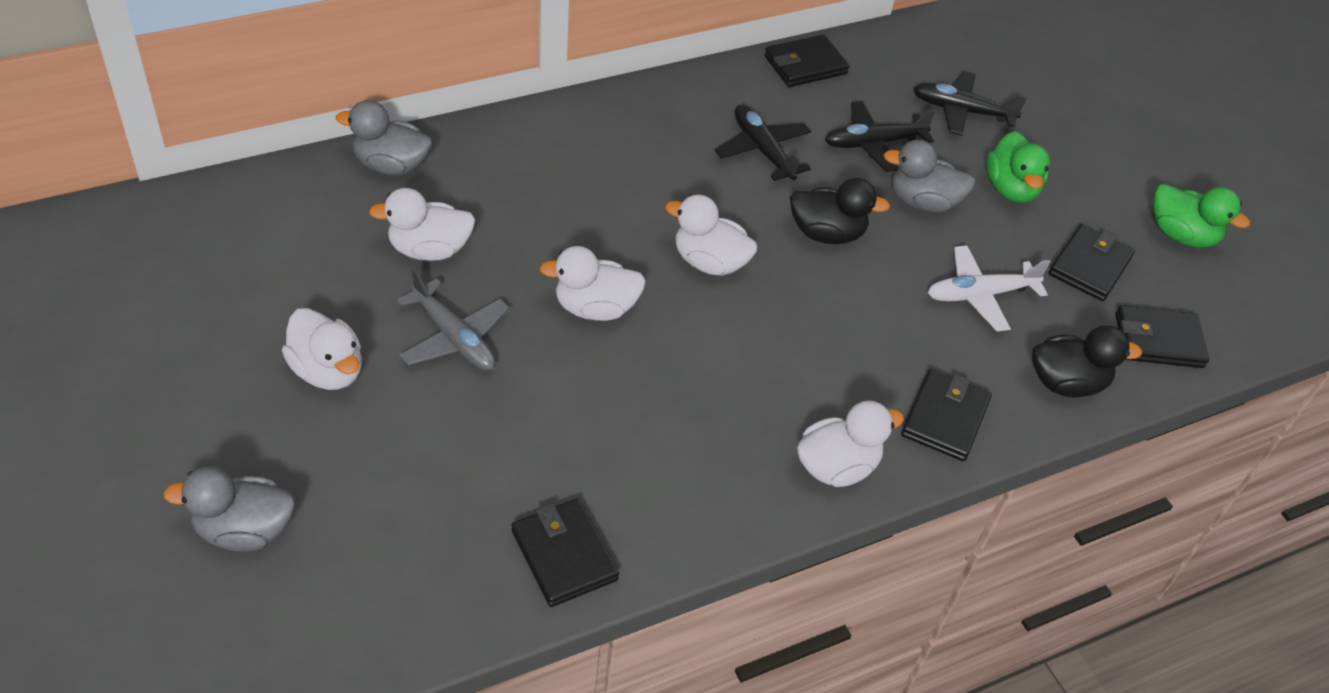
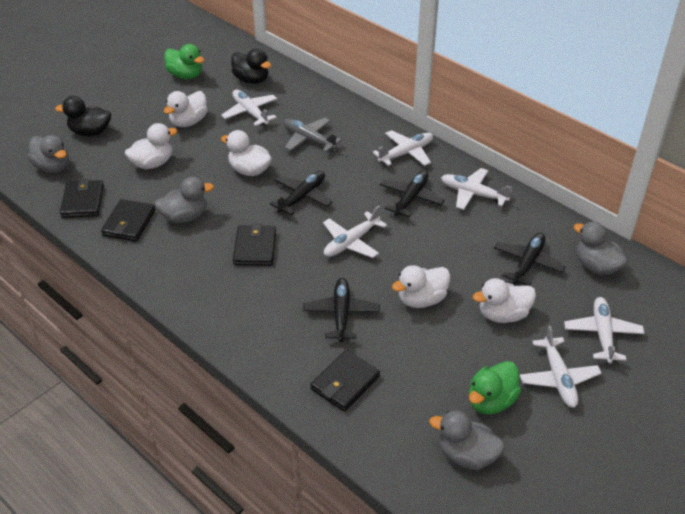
black plane: 3 -> 4
black wallet: 5 -> 4
grey duck: 3 -> 4
white plane: 1 -> 6

